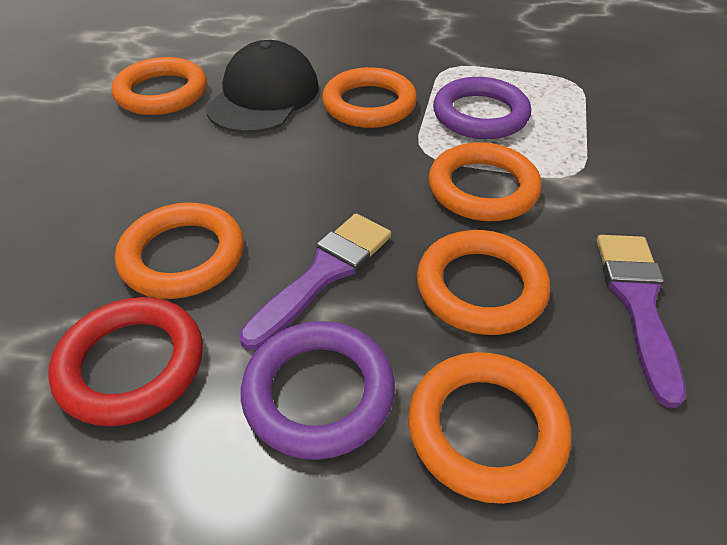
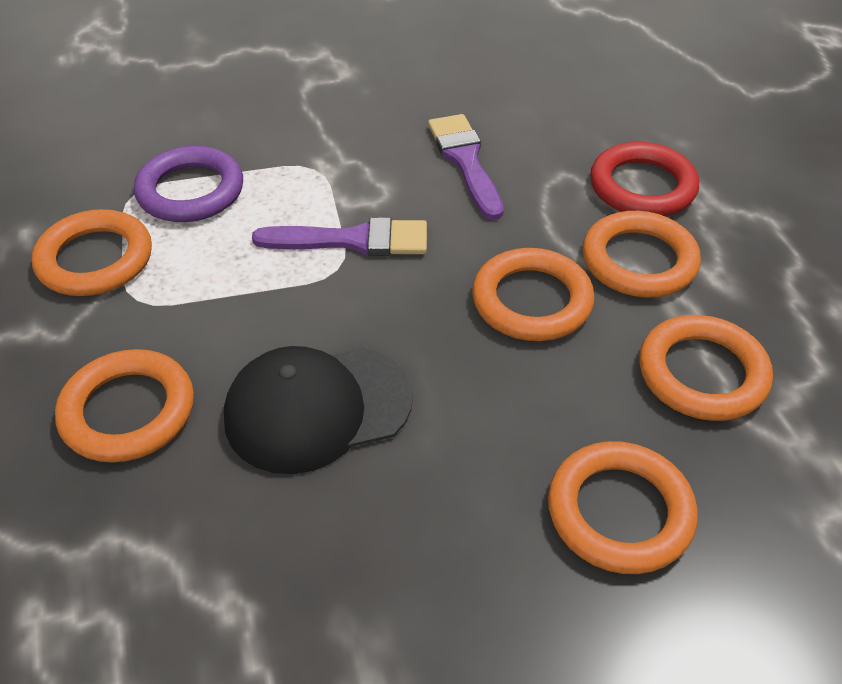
purple ring: 2 -> 1

